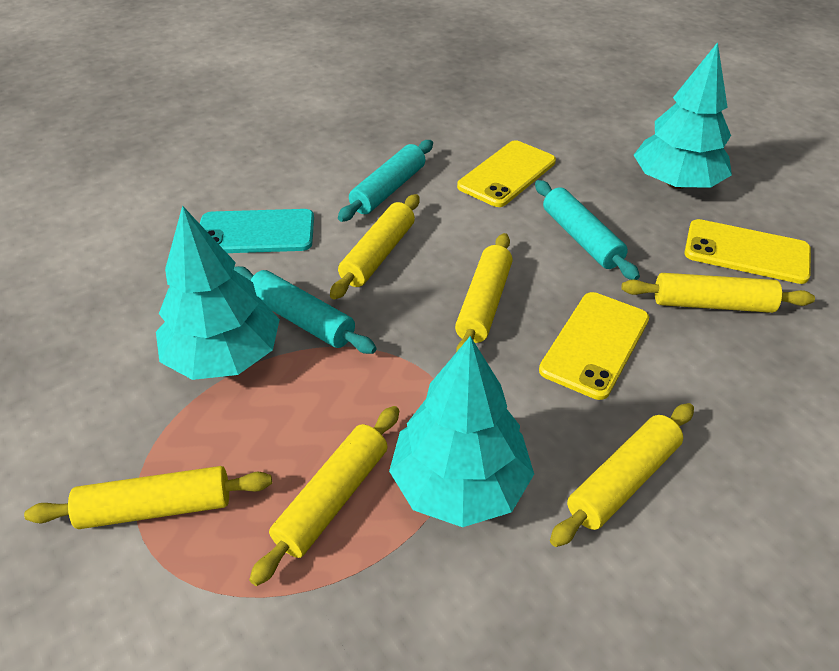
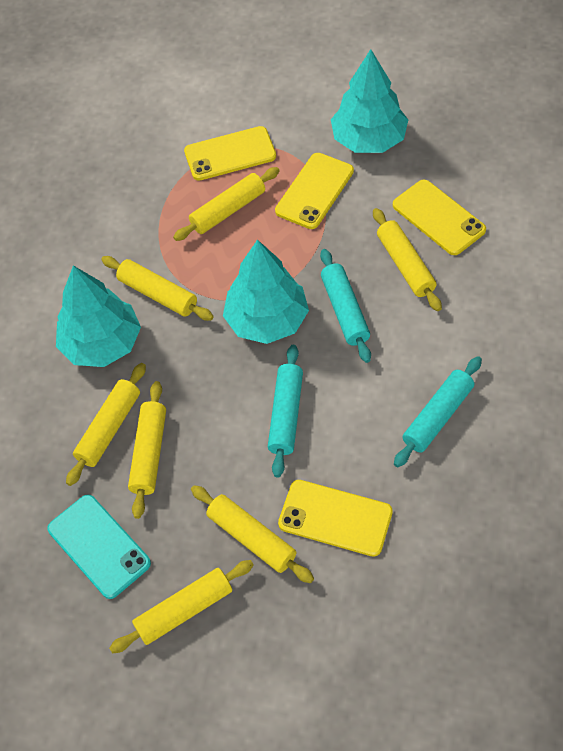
yellow phone: 3 -> 4
yellow rolling pin: 6 -> 7

